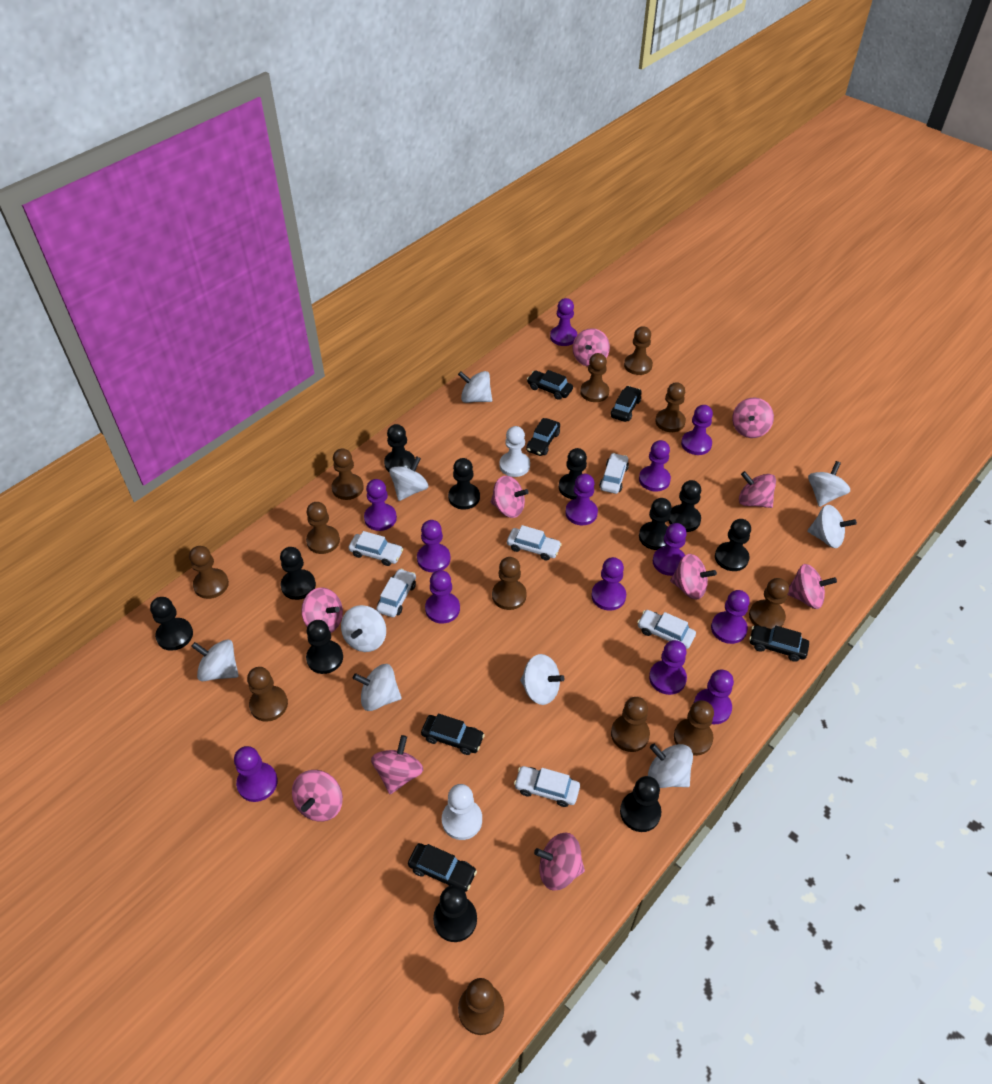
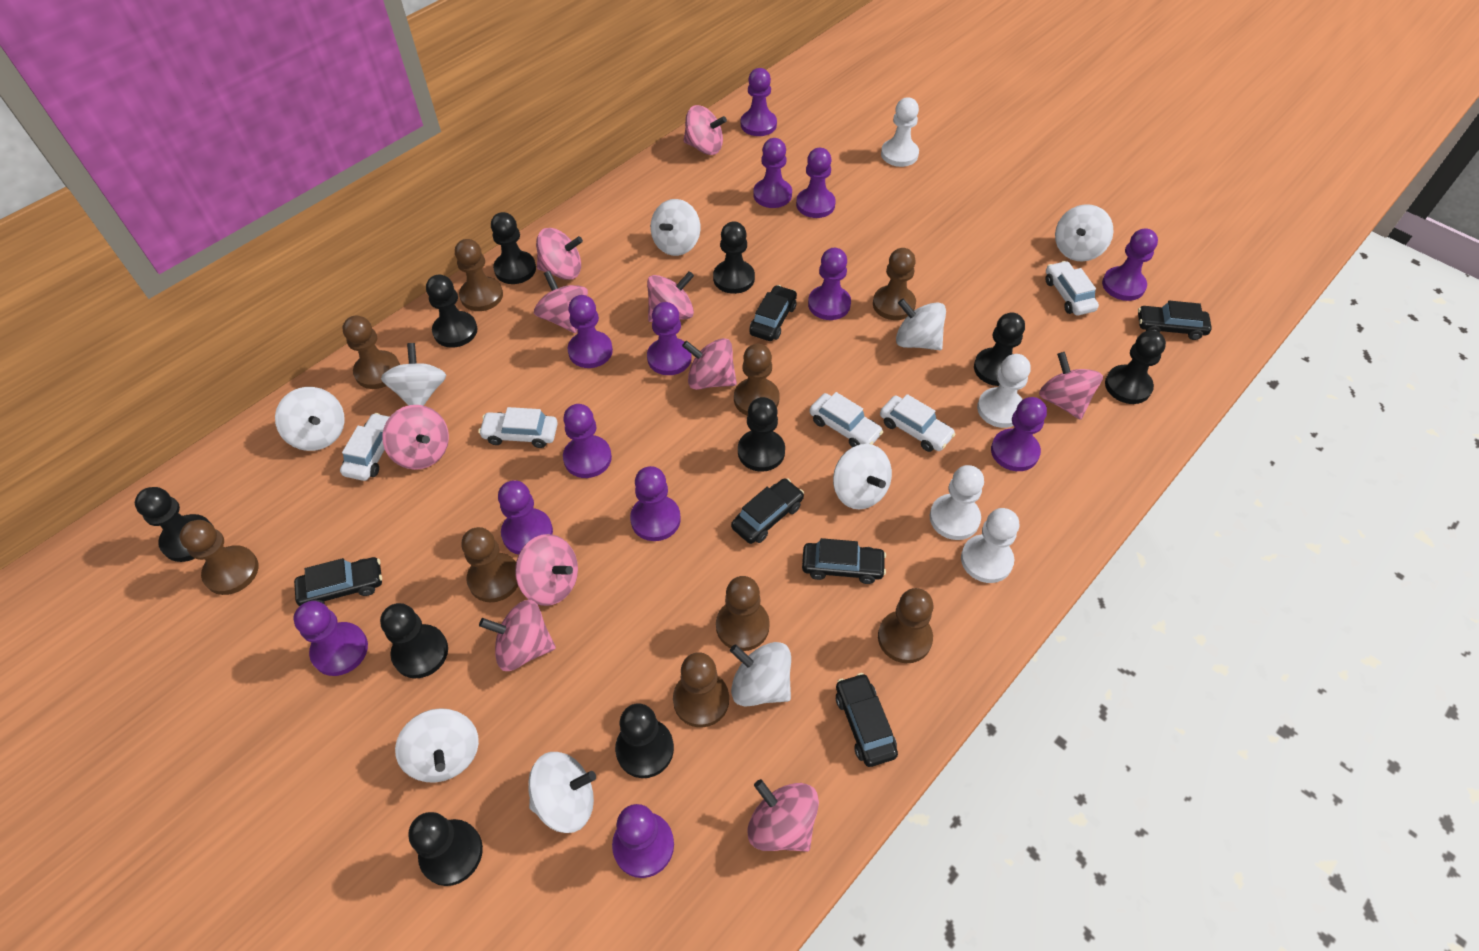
black pawn: 11 -> 10
brown pawn: 12 -> 9
white car: 6 -> 5
white pawn: 2 -> 4

